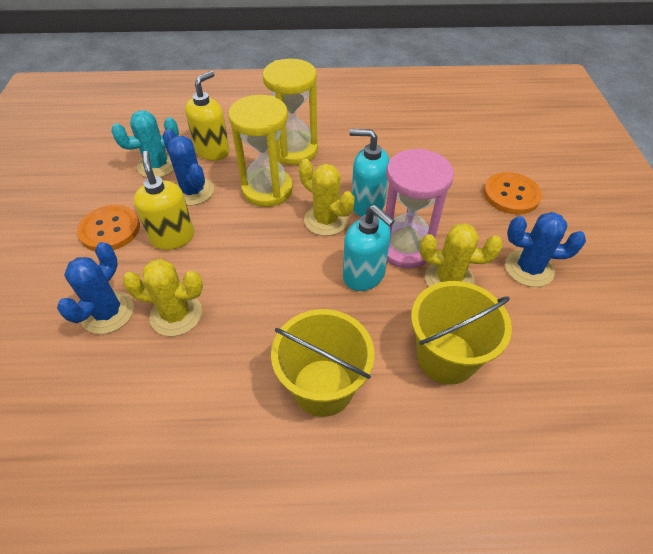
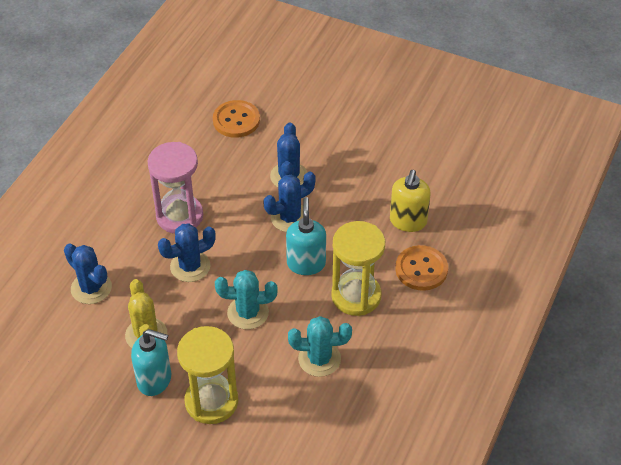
blue cactus: 3 -> 4
turquoise cactus: 1 -> 2
yellow bucket: 2 -> 0
yellow cactus: 3 -> 1
yellow soap dispenser: 2 -> 1

